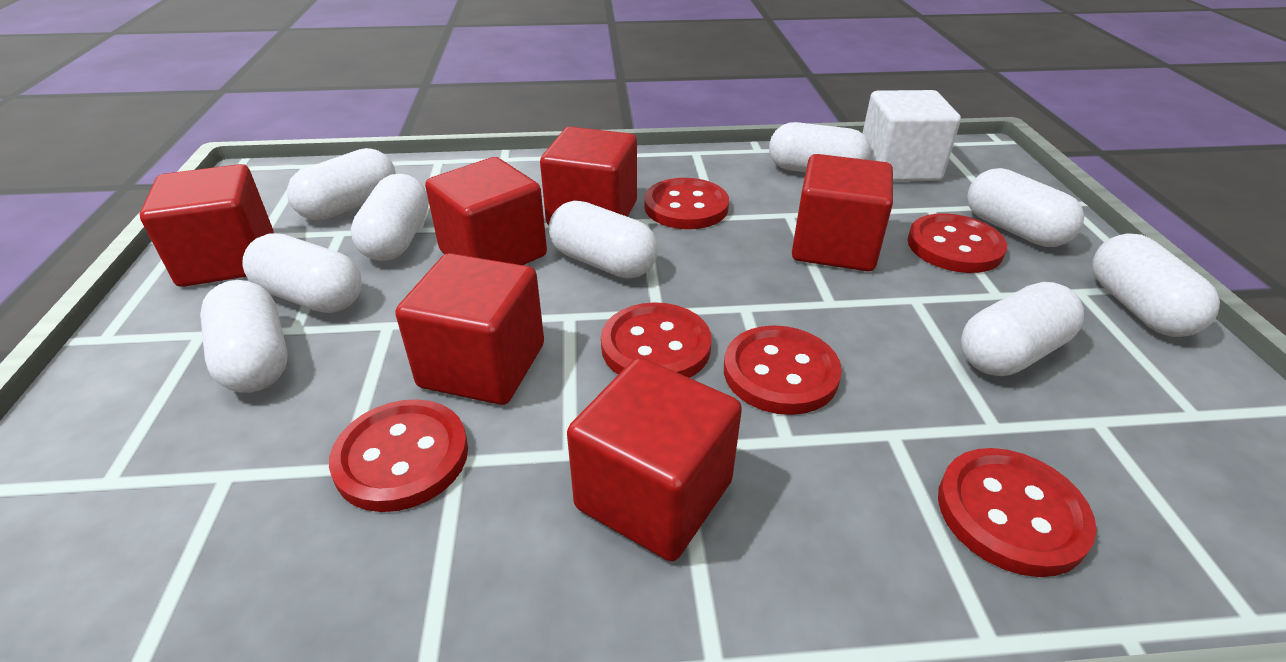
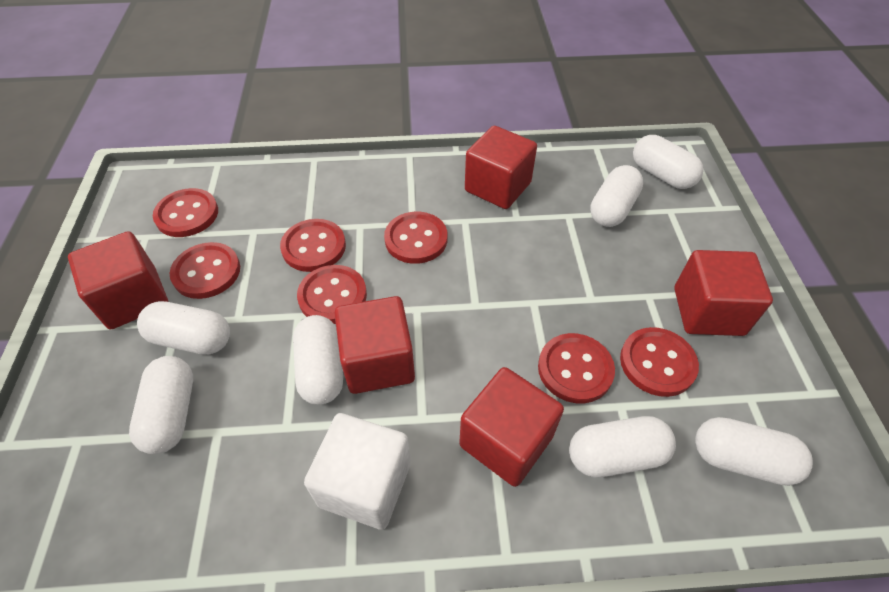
red button: 6 -> 7
red cube: 6 -> 5
white capsule: 9 -> 7

